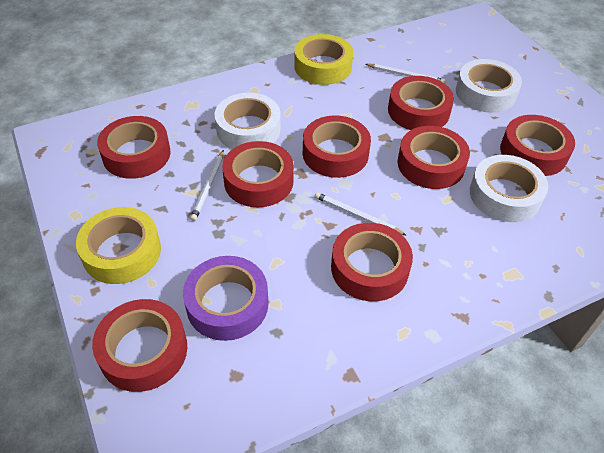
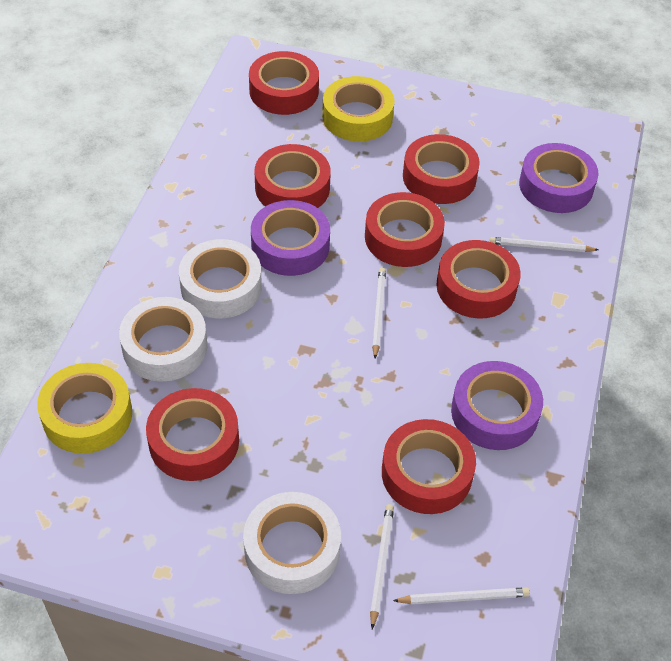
purple tape: 1 -> 3
red tape: 8 -> 7
white pencil: 3 -> 4

